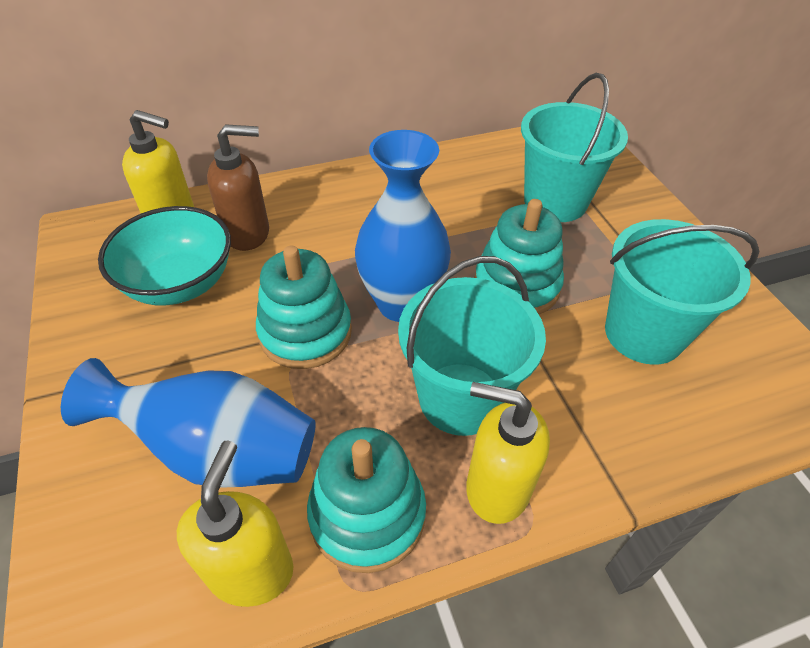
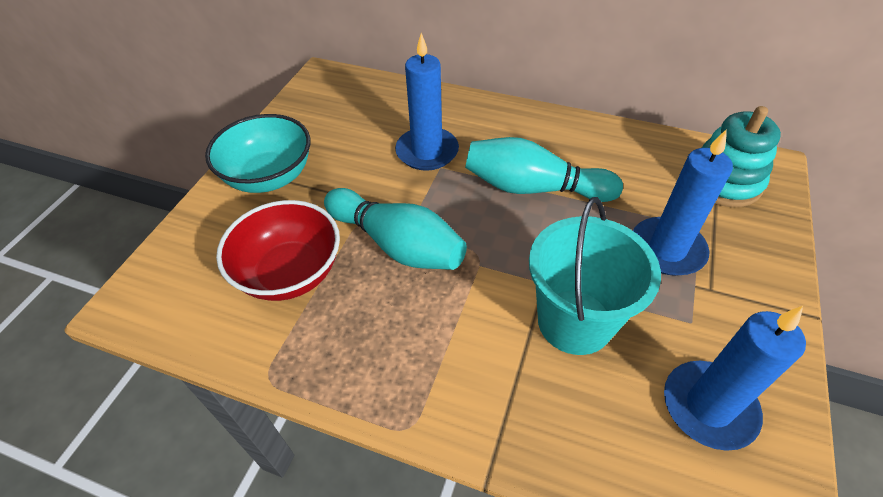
blue candle: 0 -> 3
blue vase: 2 -> 0
brown soap dispenser: 1 -> 0
red bowl: 0 -> 1
turquoise bowling pin: 0 -> 2
turquoise bucket: 3 -> 1
turquoise stacking toy: 3 -> 1
yellow soap dispenser: 3 -> 0

